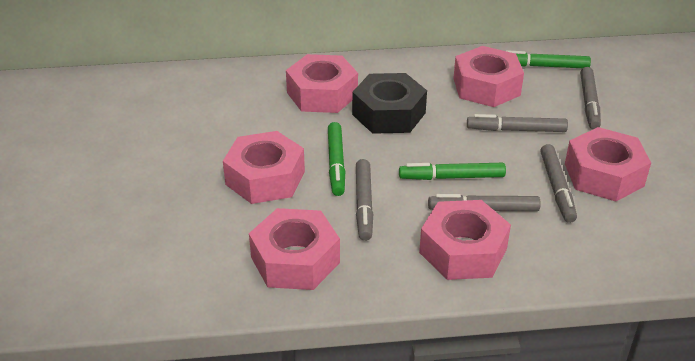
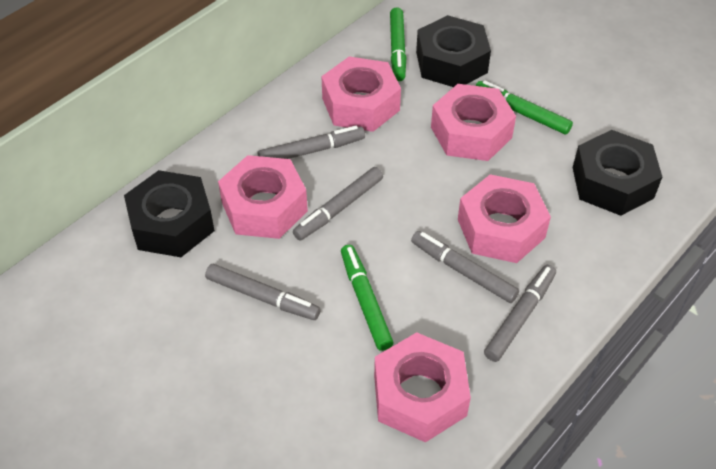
black nut: 1 -> 3
pink nut: 6 -> 5

